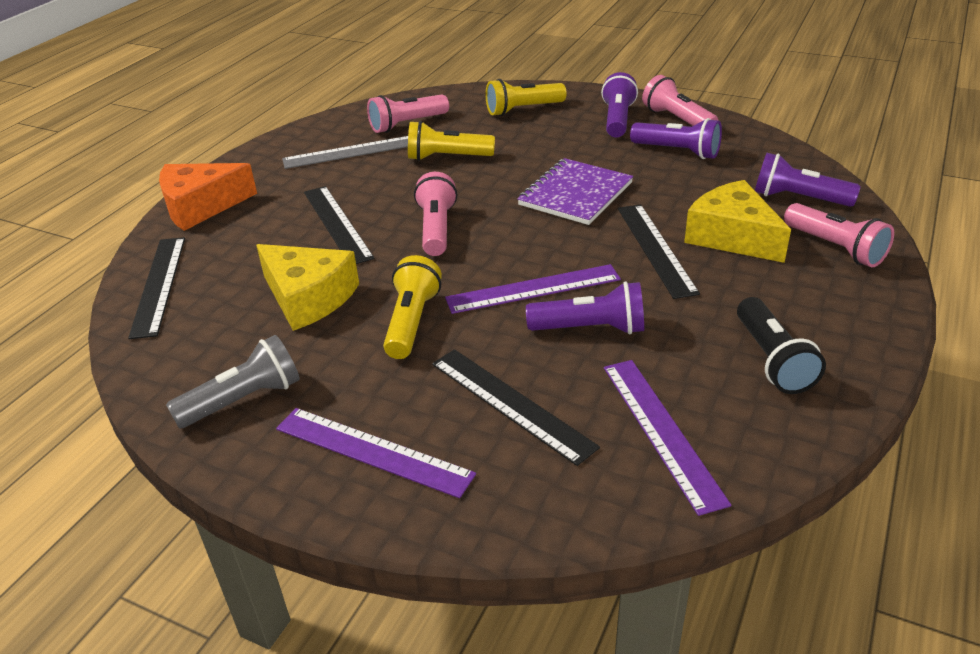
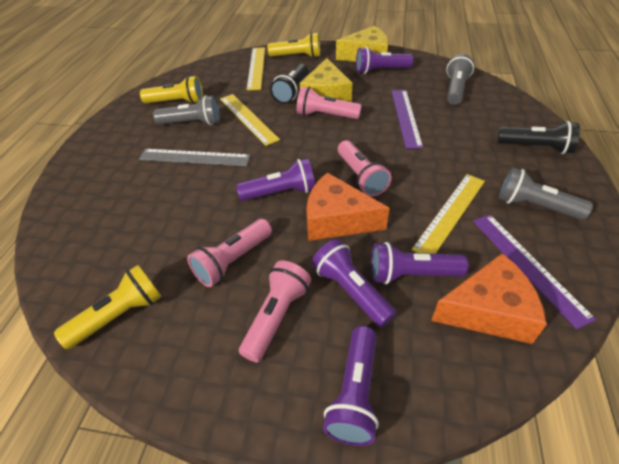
black flashlight: 1 -> 2
black ruler: 4 -> 0
grey flashlight: 1 -> 3
orange cheese: 1 -> 2
purple flashlight: 4 -> 5
purple notebook: 1 -> 0
purple ruler: 3 -> 2
yellow ruler: 0 -> 3

